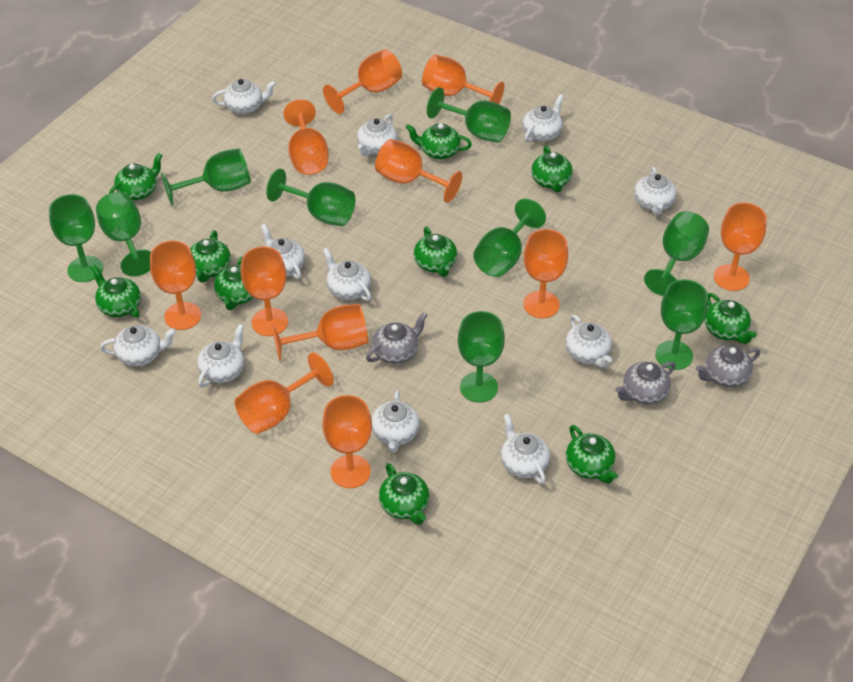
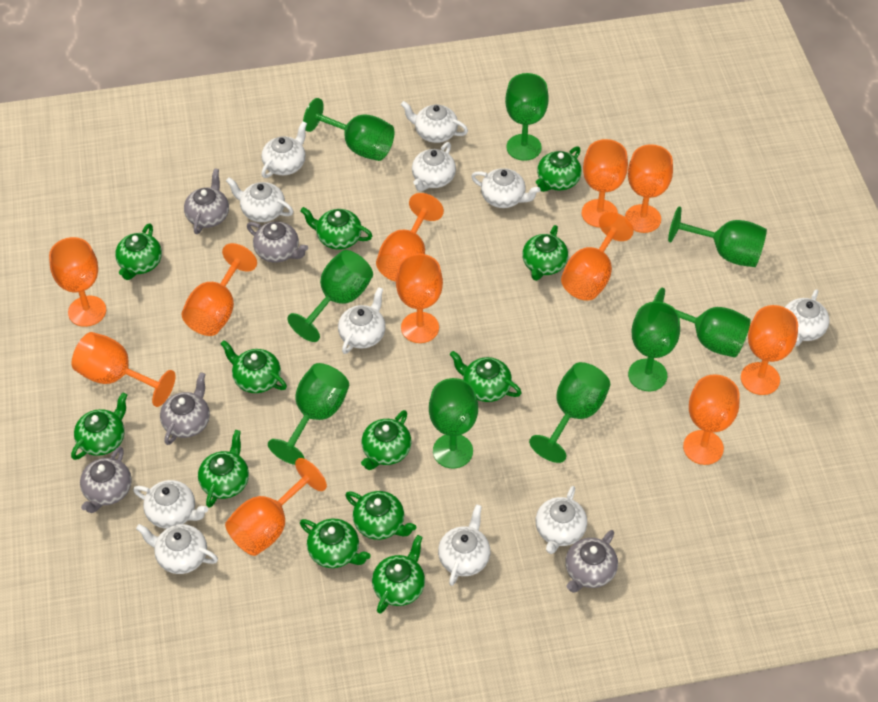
green teapot: 10 -> 12
grey teapot: 3 -> 5

